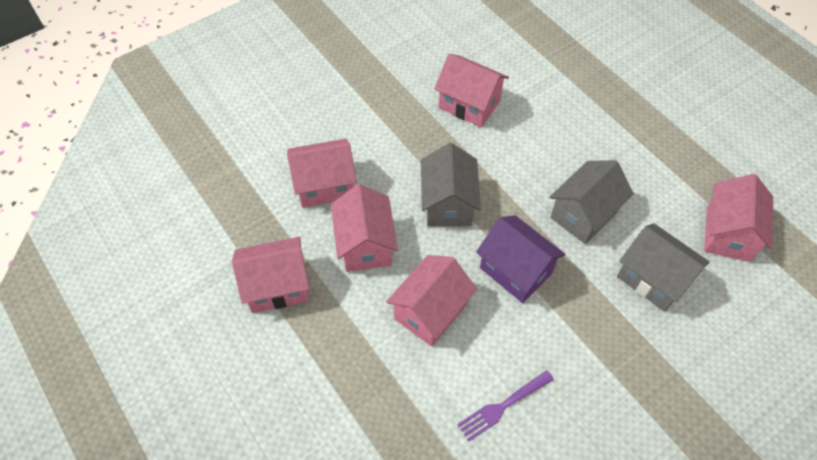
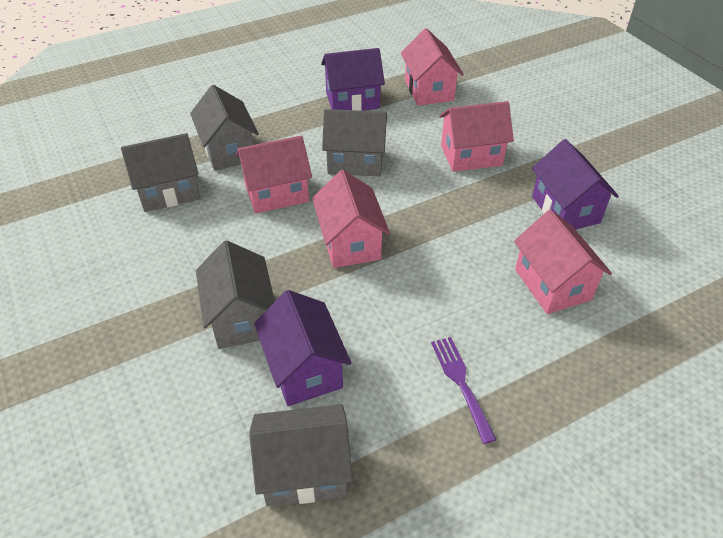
grey house: 3 -> 5
pink house: 6 -> 5
purple house: 1 -> 3

